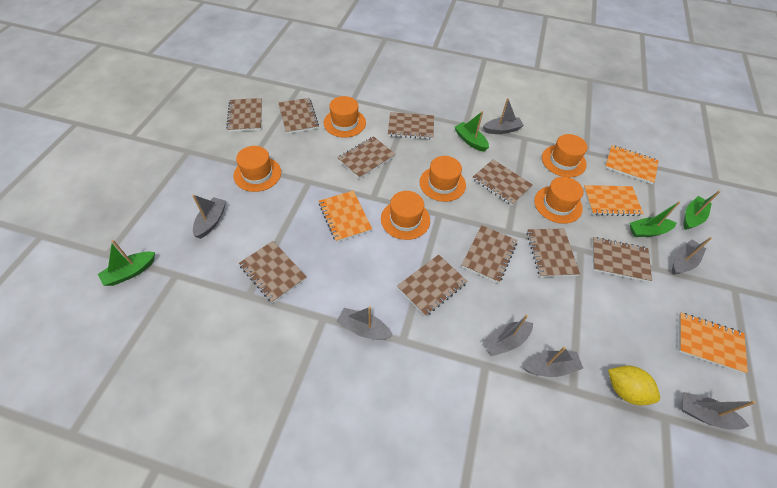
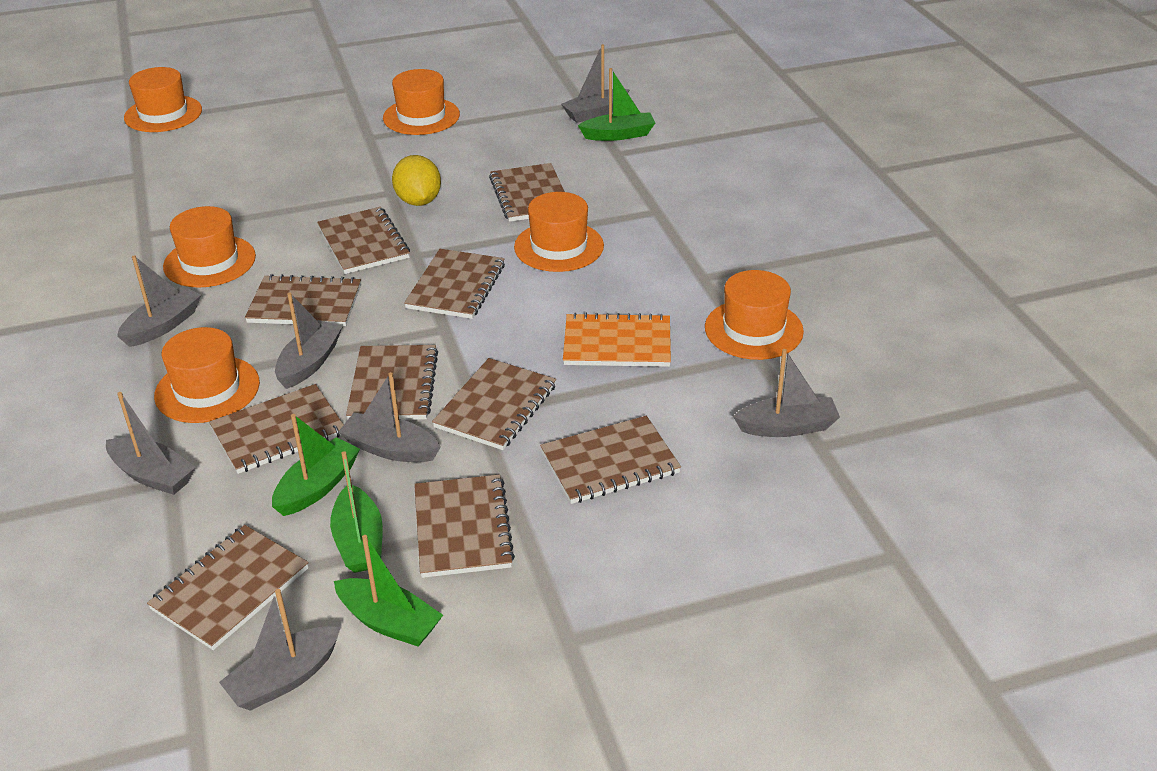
orange notebook: 4 -> 1

